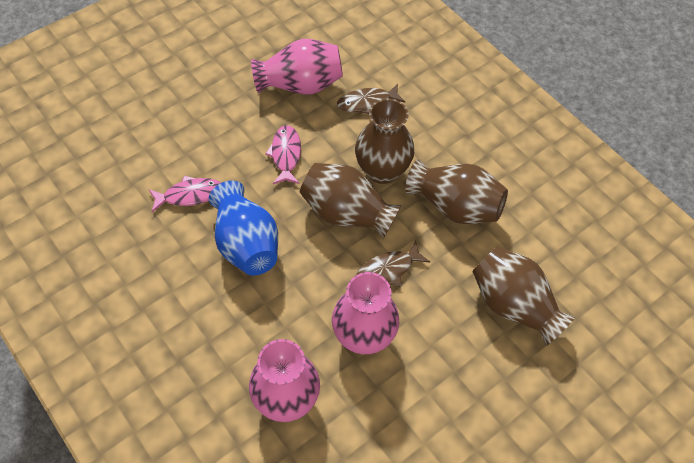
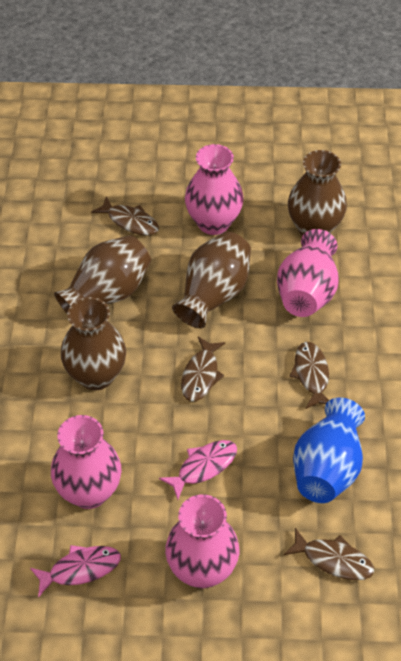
brown fish: 2 -> 4
pink vase: 3 -> 4

